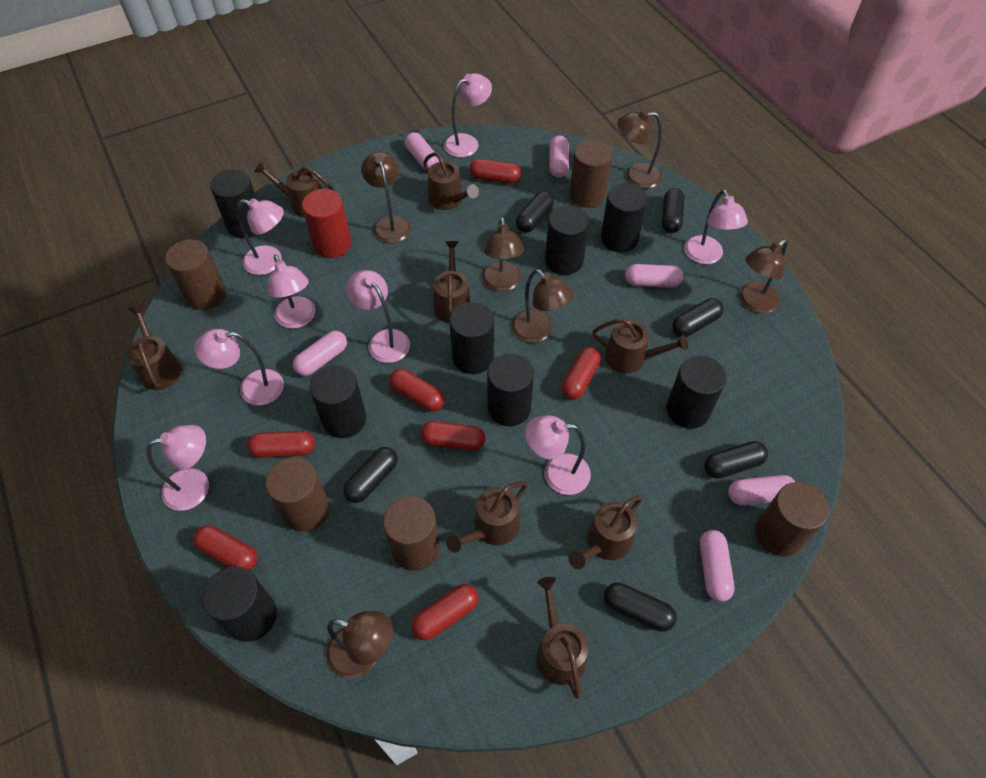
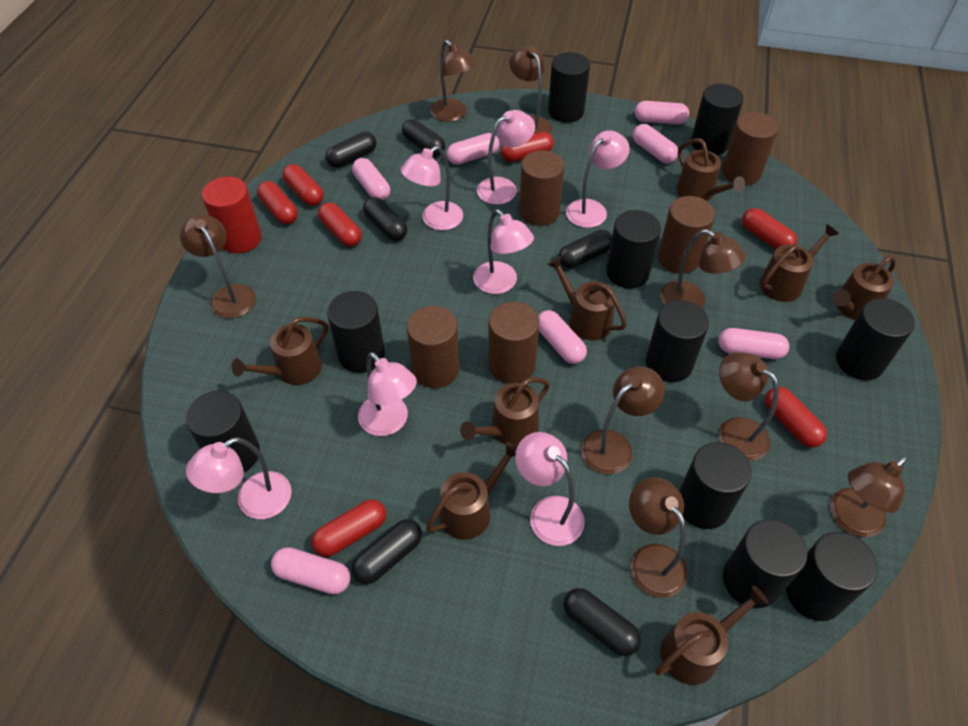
black cylinder: 8 -> 10
brown lamp: 6 -> 8
pink capsule: 6 -> 7
pink lamp: 8 -> 7

